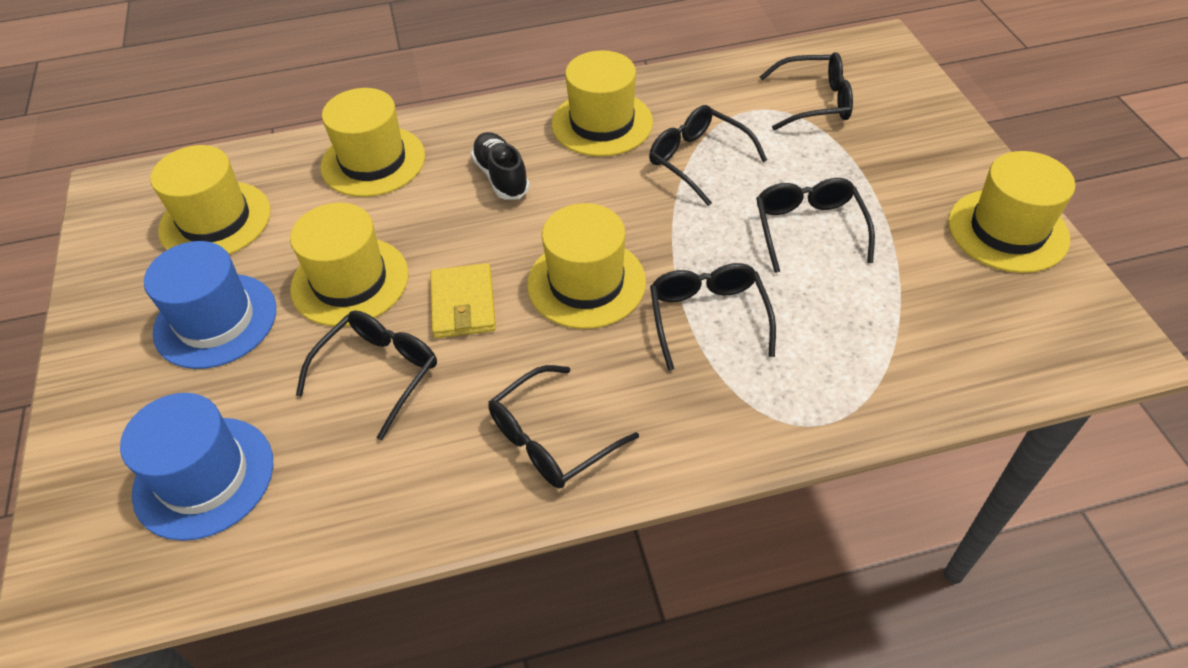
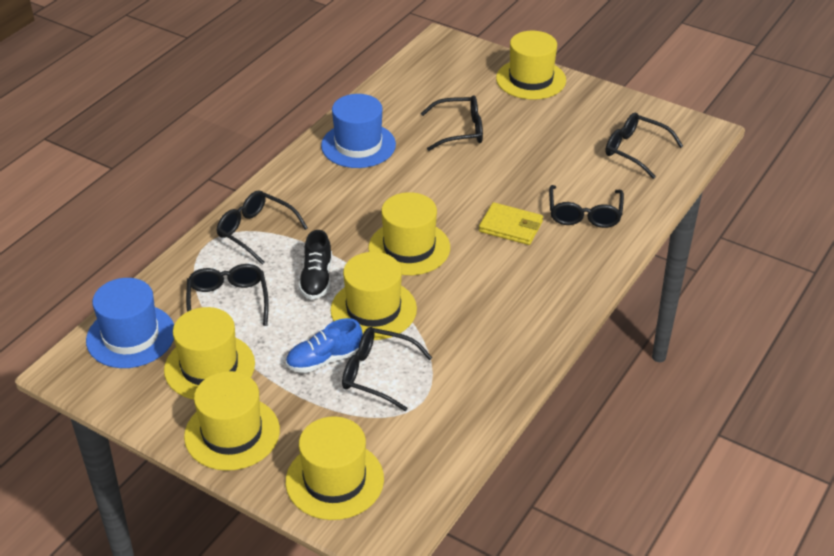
blue shoe: 0 -> 1

